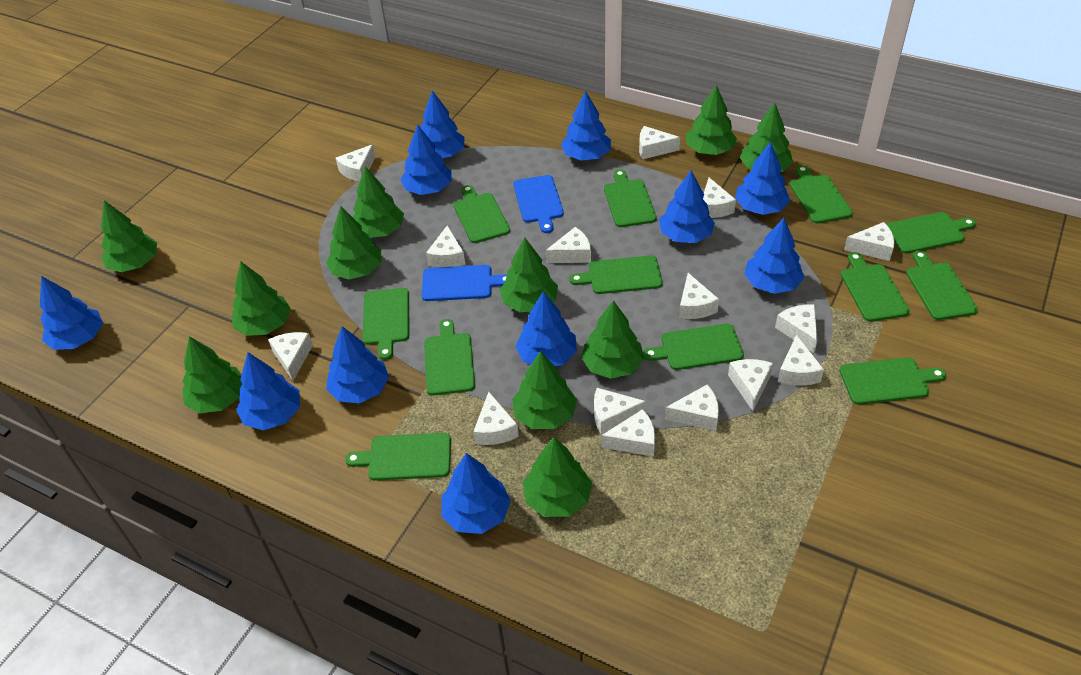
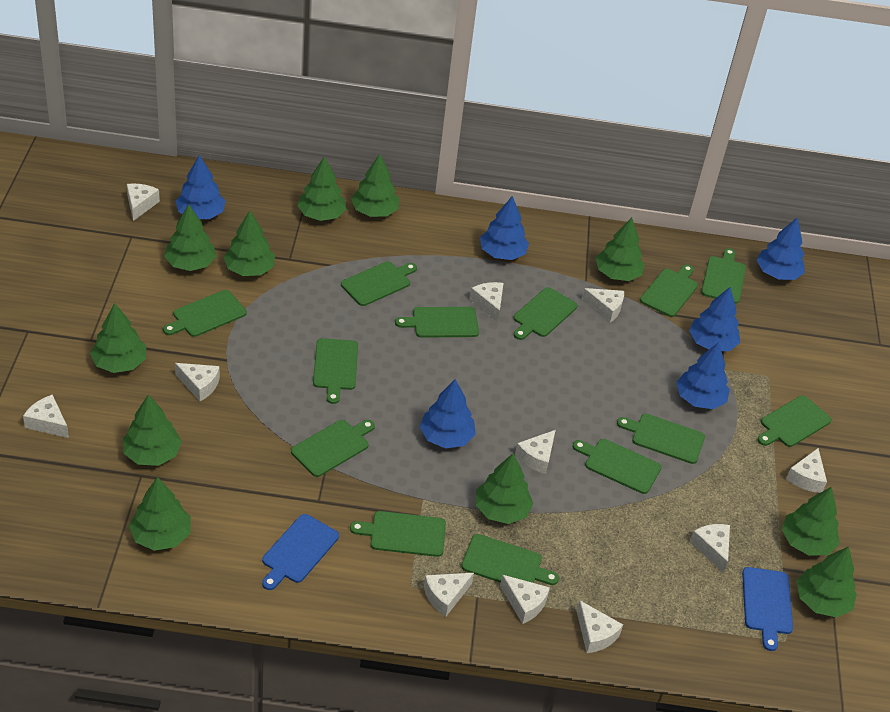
blue tree: 11 -> 6
green cutting board: 12 -> 13
white cheese: 15 -> 11

